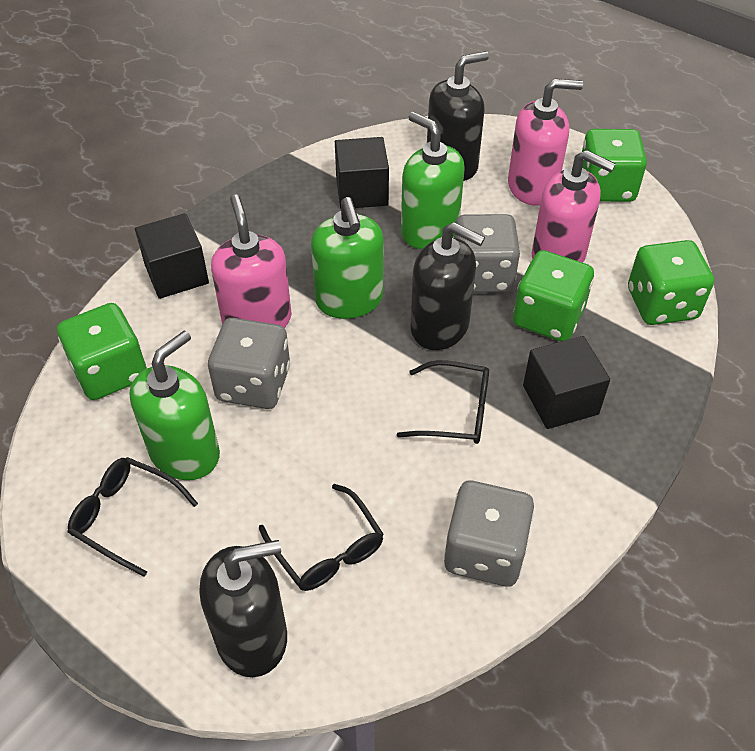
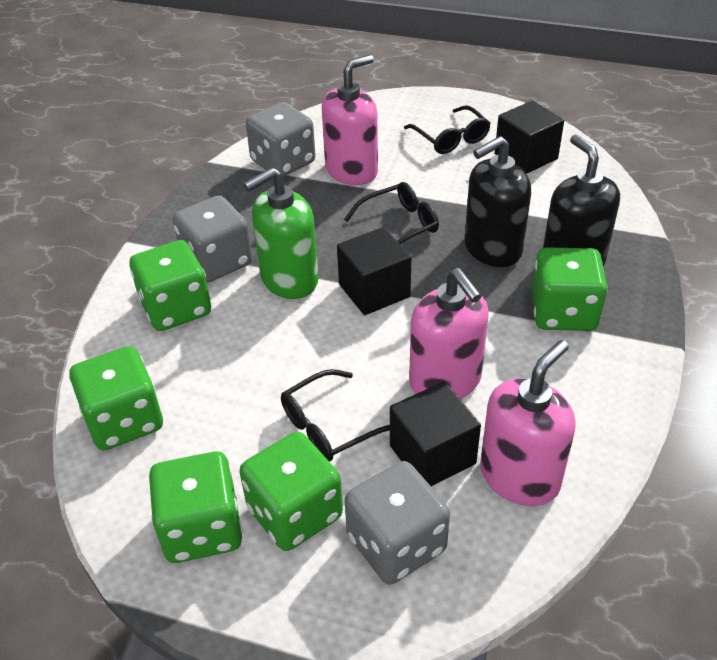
black soap dispenser: 3 -> 2
green dice: 4 -> 5
green soap dispenser: 3 -> 1

